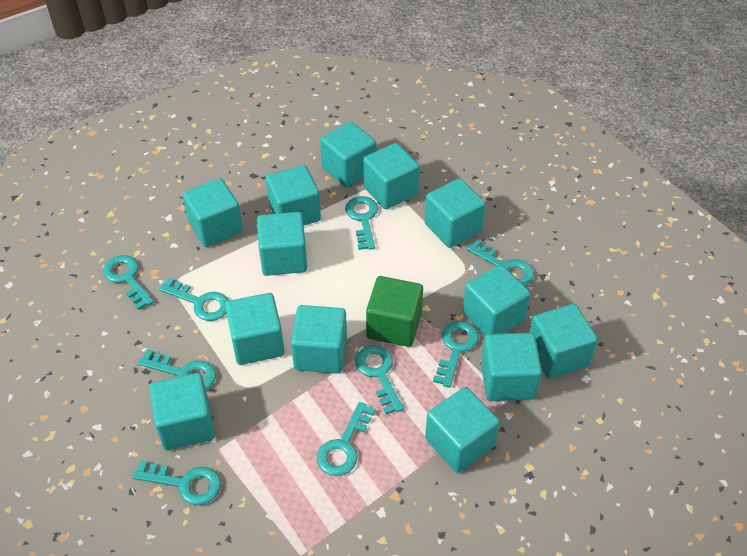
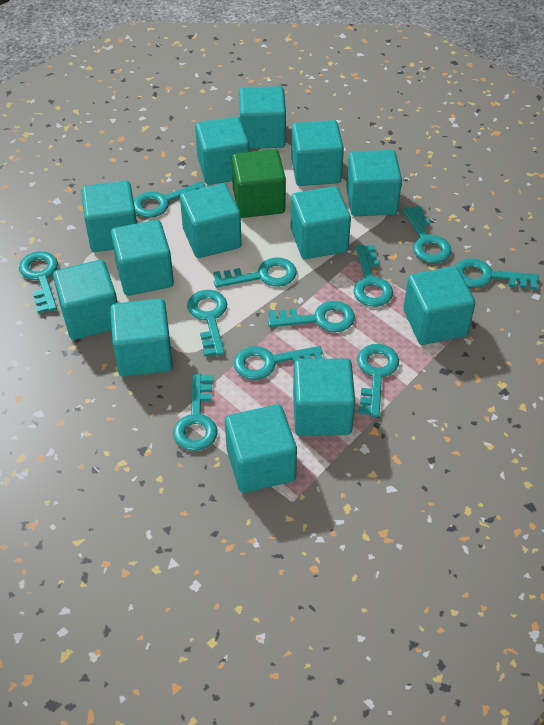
turquoise key: 9 -> 11

